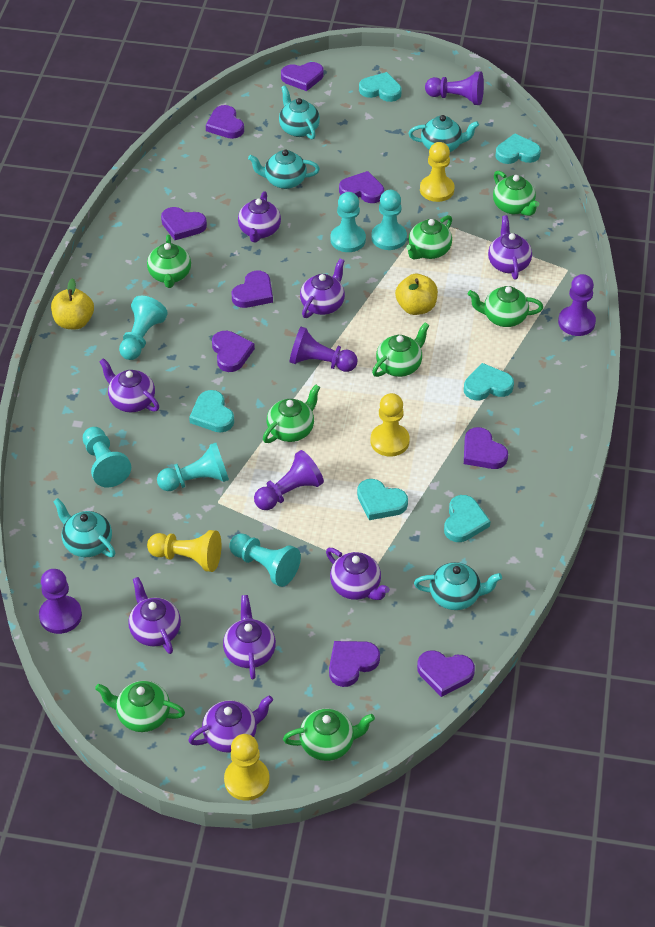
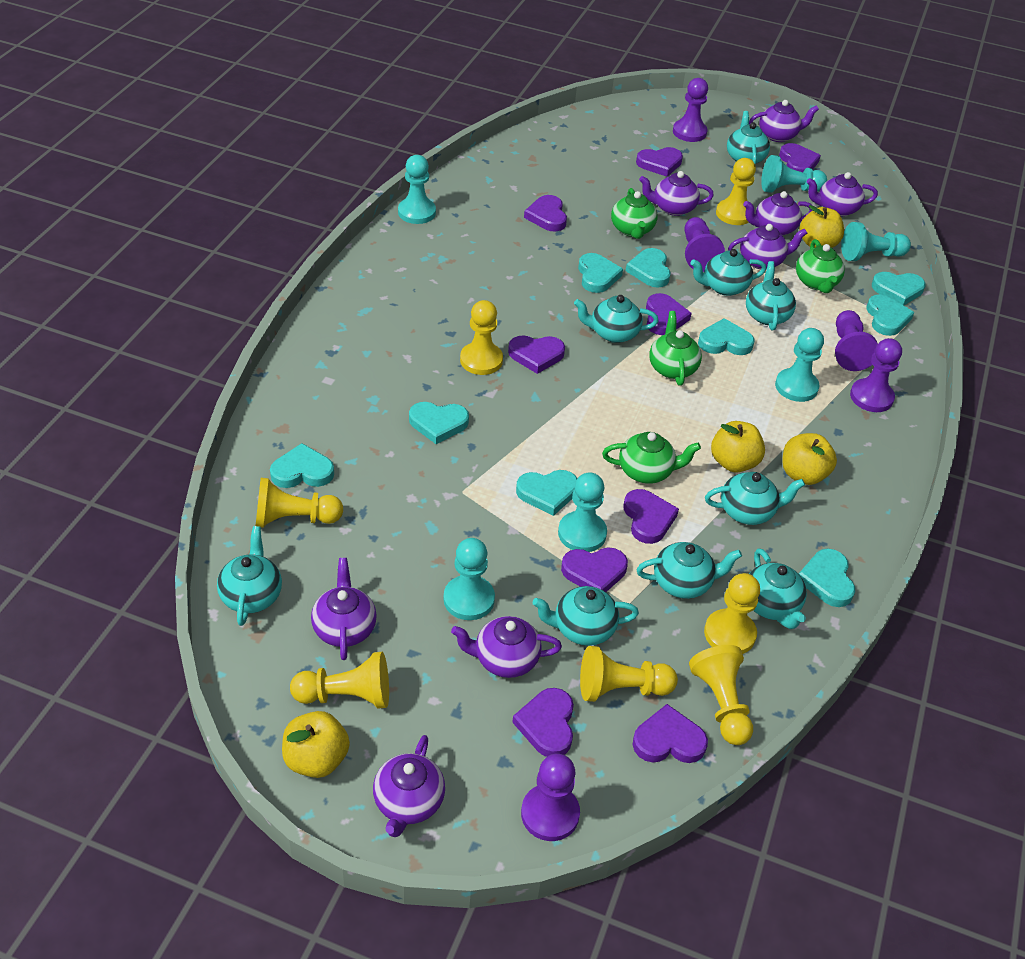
green teapot: 8 -> 4
turquoise heart: 6 -> 9
turquoise teapot: 5 -> 9
yellow apple: 2 -> 4
yellow pawn: 4 -> 7

